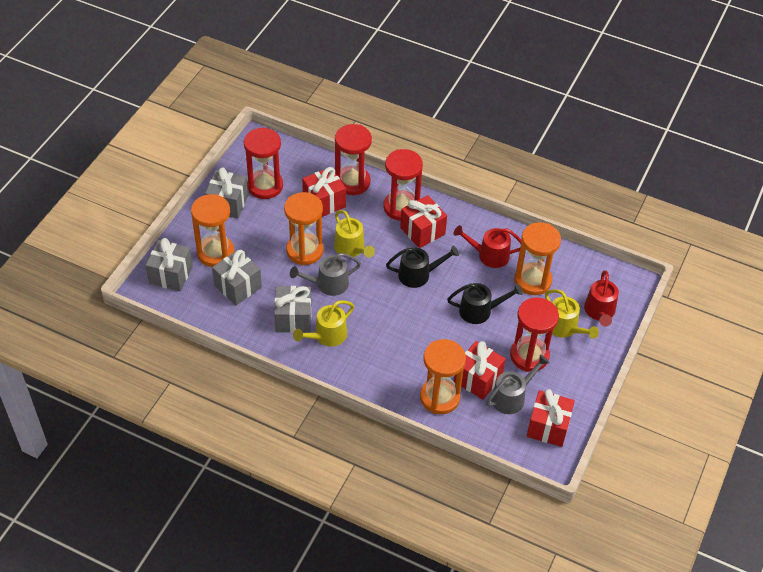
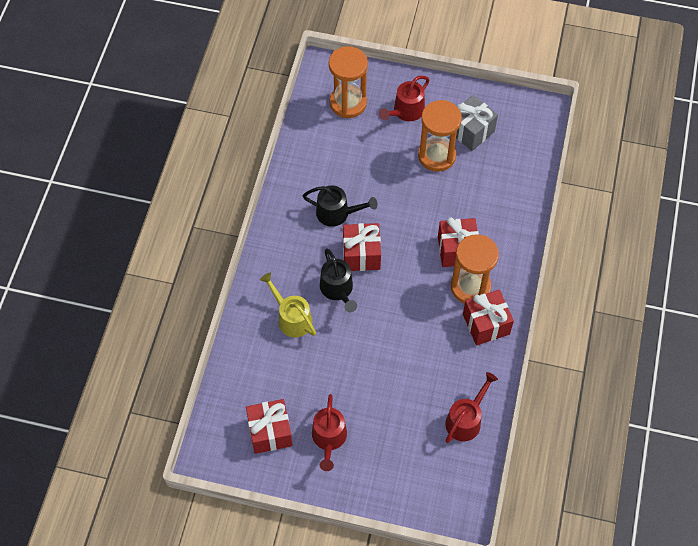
grey gift: 4 -> 1
grey watering can: 2 -> 0
orange hourglass: 4 -> 3
red hourglass: 4 -> 0
red watering can: 2 -> 3
yellow watering can: 3 -> 1

